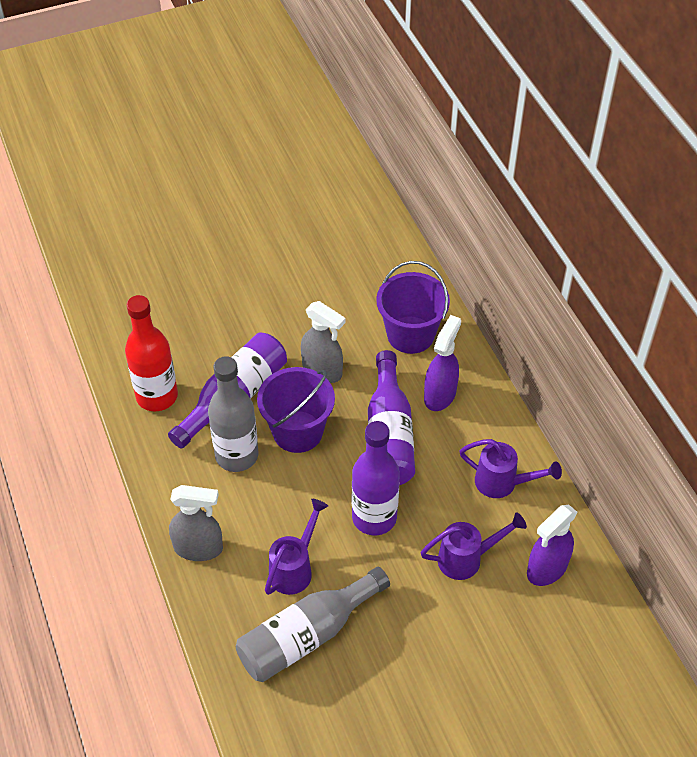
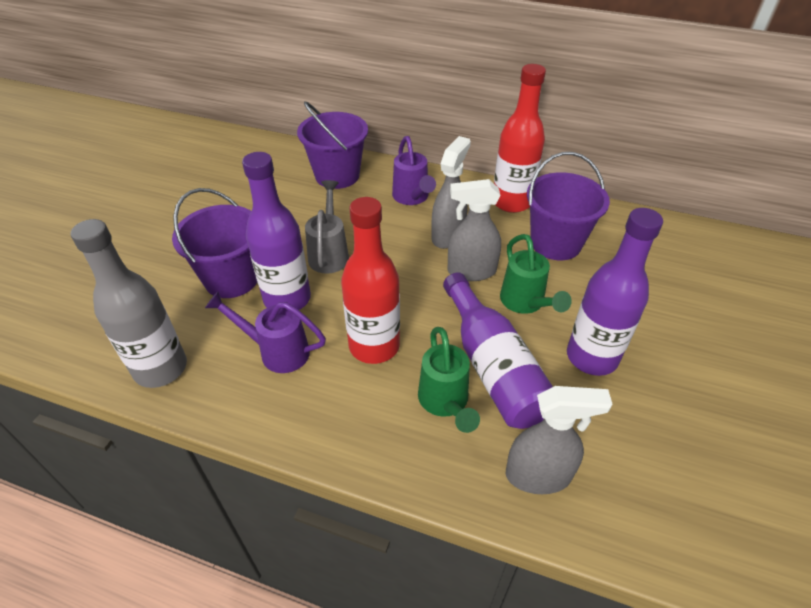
green watering can: 0 -> 2
grey bottle: 2 -> 1
grey spray bottle: 2 -> 3
grey watering can: 0 -> 1
purple bucket: 2 -> 3
purple spray bottle: 2 -> 0
purple watering can: 3 -> 2
red bottle: 1 -> 2

